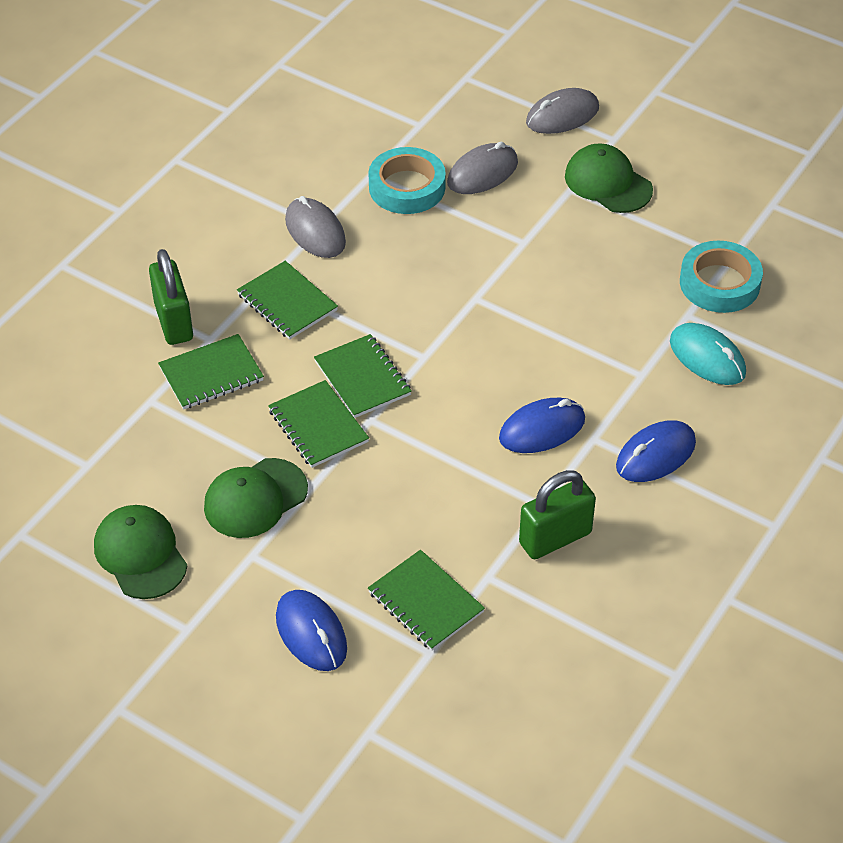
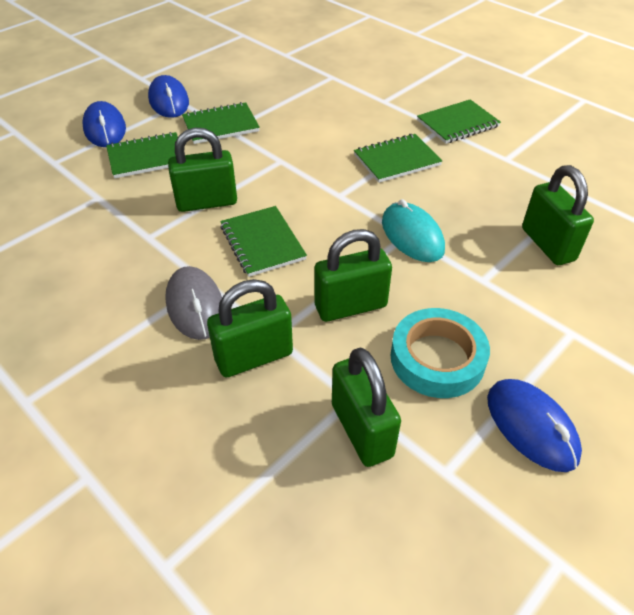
green cap: 3 -> 0
green padlock: 2 -> 5
grey mouse: 3 -> 1
turquoise tape: 2 -> 1

